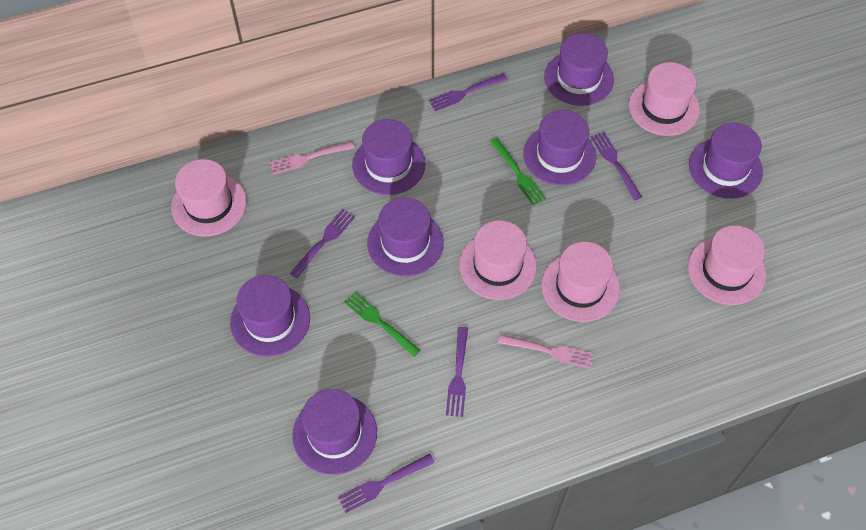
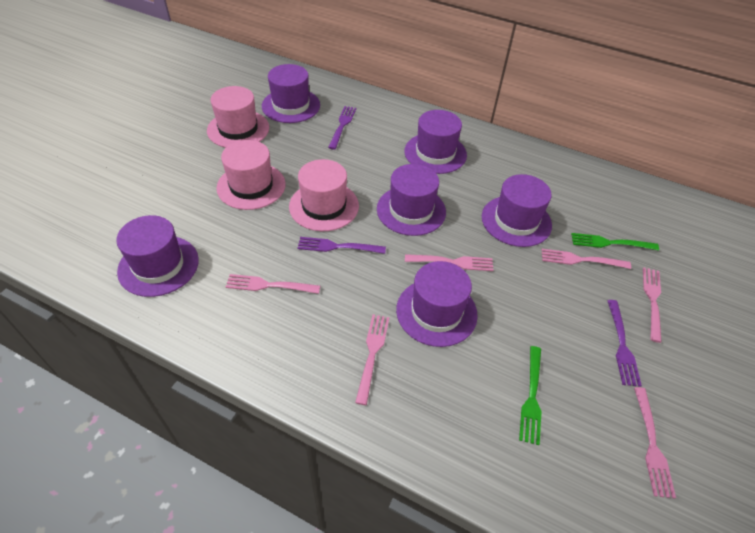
pink fork: 2 -> 6
pink hat: 5 -> 3
purple fork: 5 -> 3
purple hat: 7 -> 6

